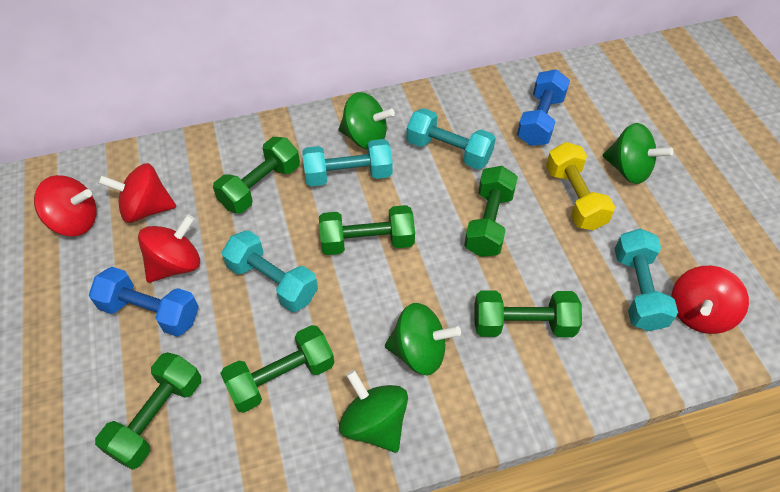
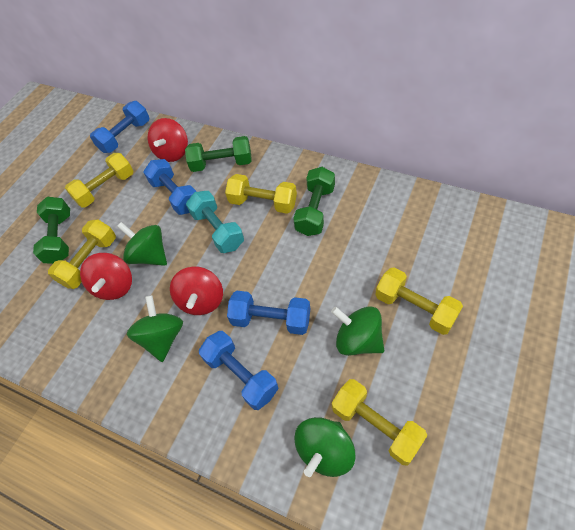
blue dumbbell: 2 -> 4
green dumbbell: 6 -> 3
red spinning top: 4 -> 3
turquoise dumbbell: 4 -> 1
yellow dumbbell: 1 -> 5

